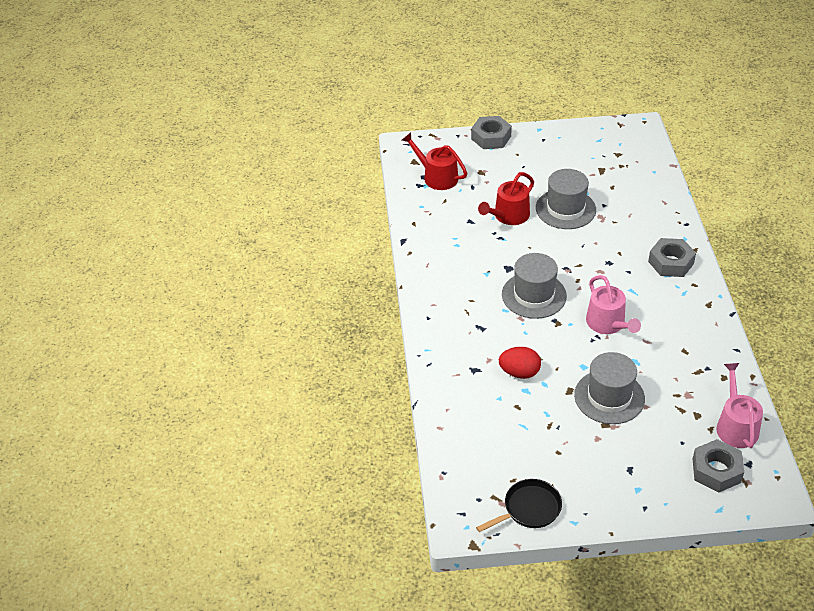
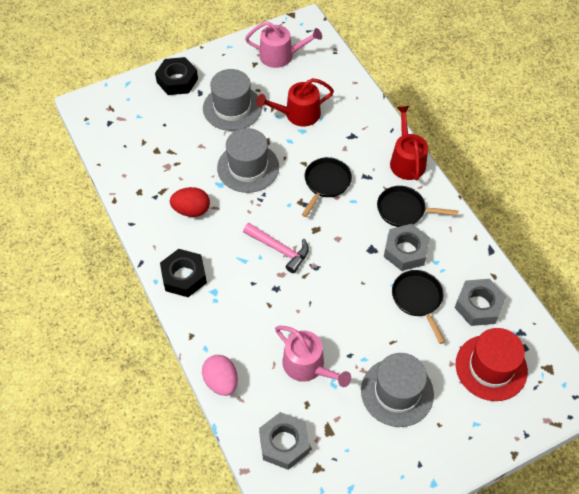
black nut: 0 -> 2
black pan: 1 -> 3
pink egg: 0 -> 1
pink hammer: 0 -> 1
red hat: 0 -> 1

